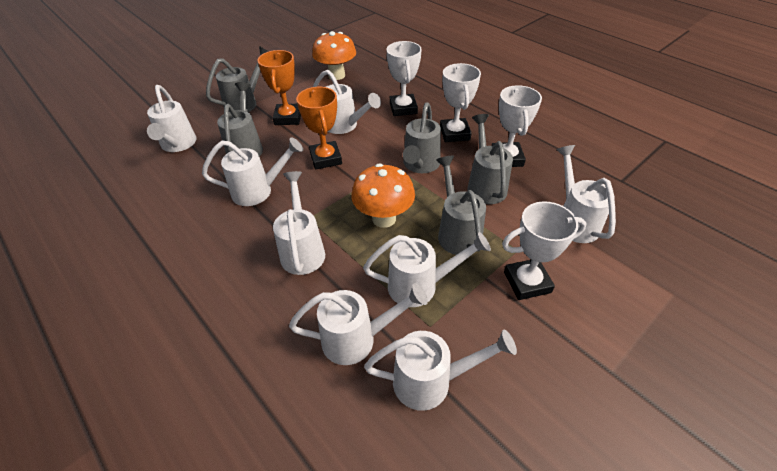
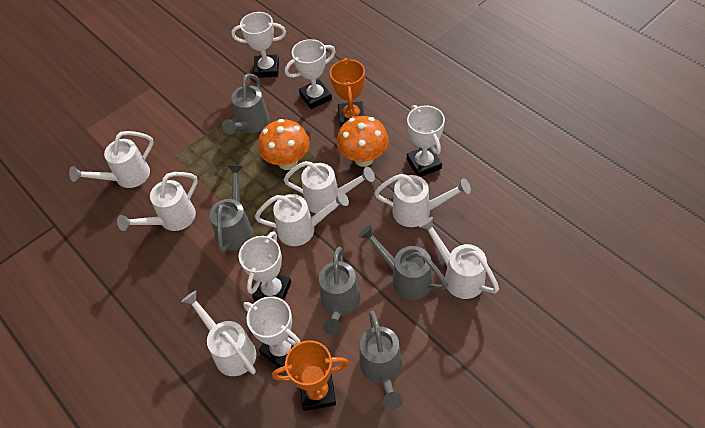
white trophy: 4 -> 5
white watering can: 8 -> 7

